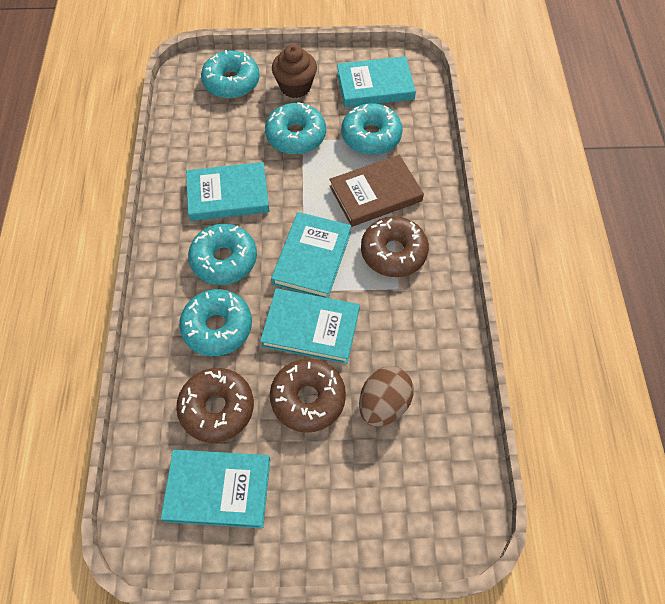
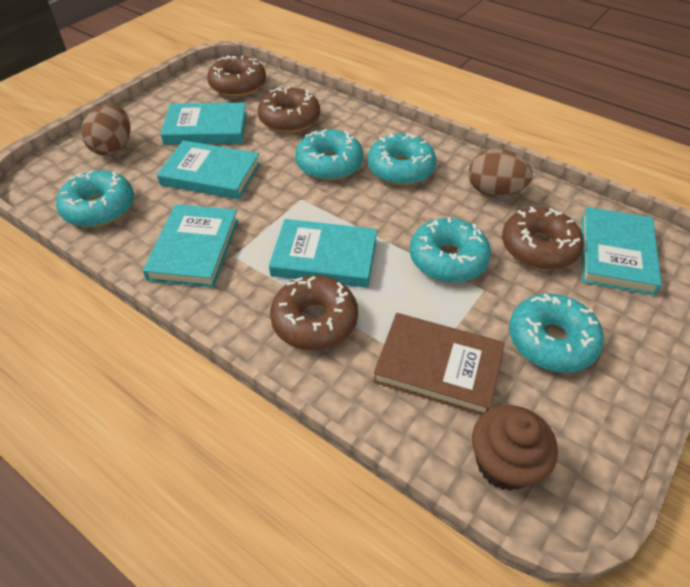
brown donut: 3 -> 4
brown egg: 1 -> 2

